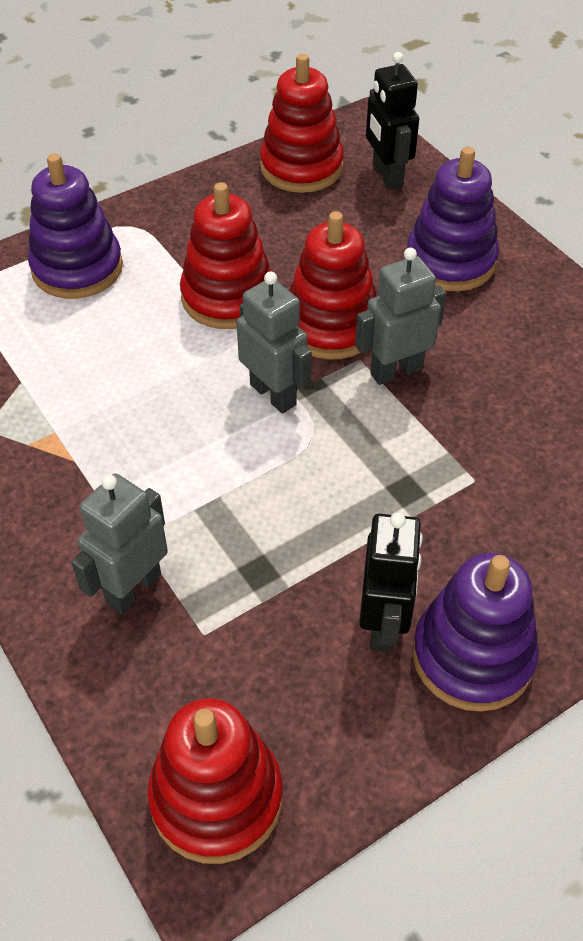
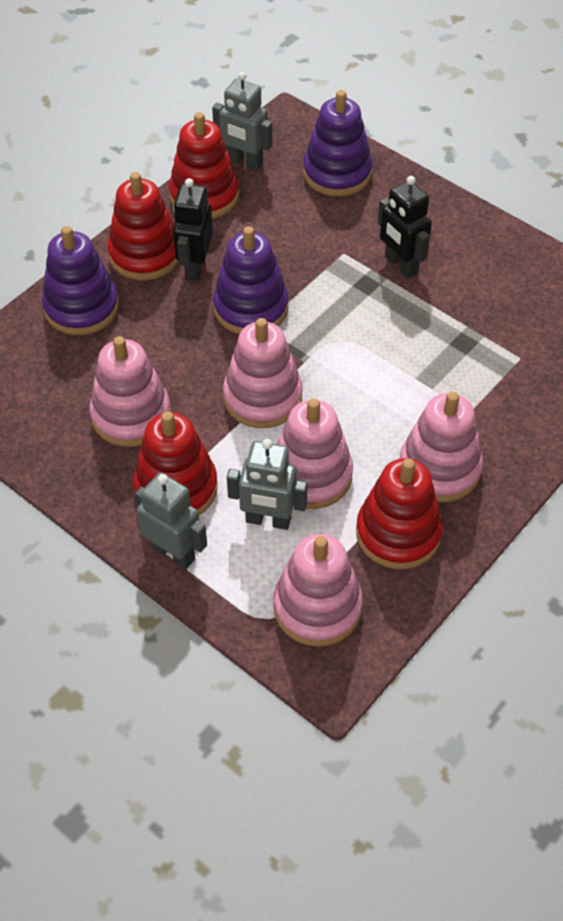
pink stacking toy: 0 -> 5

